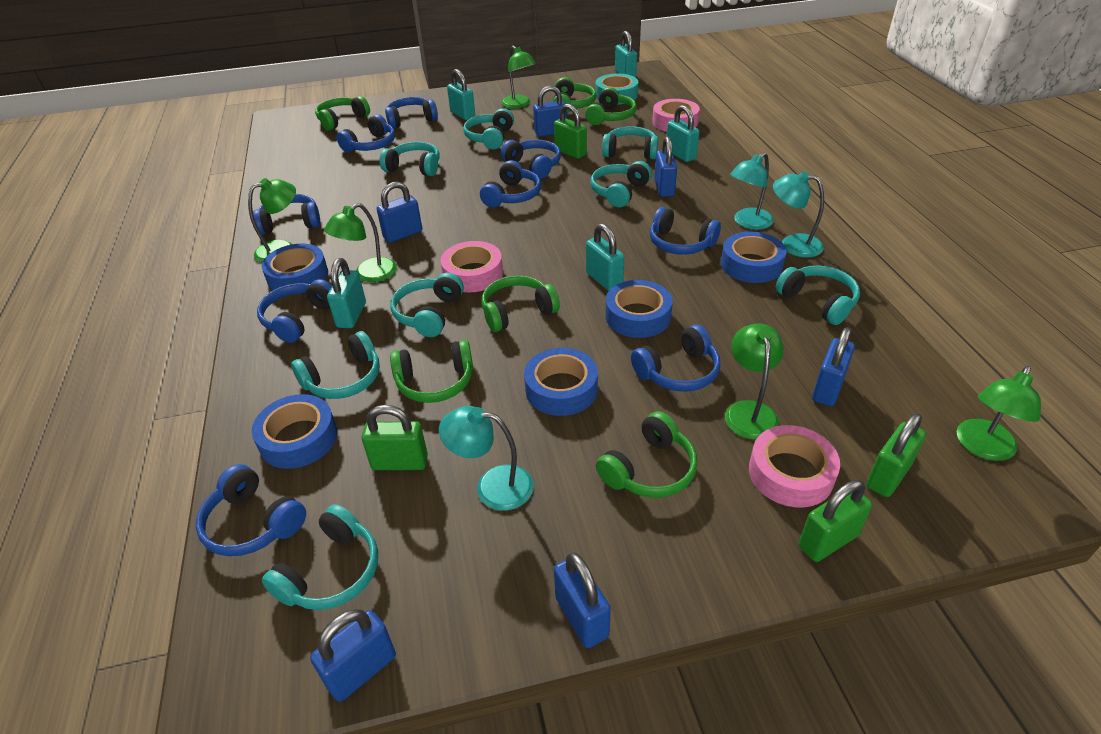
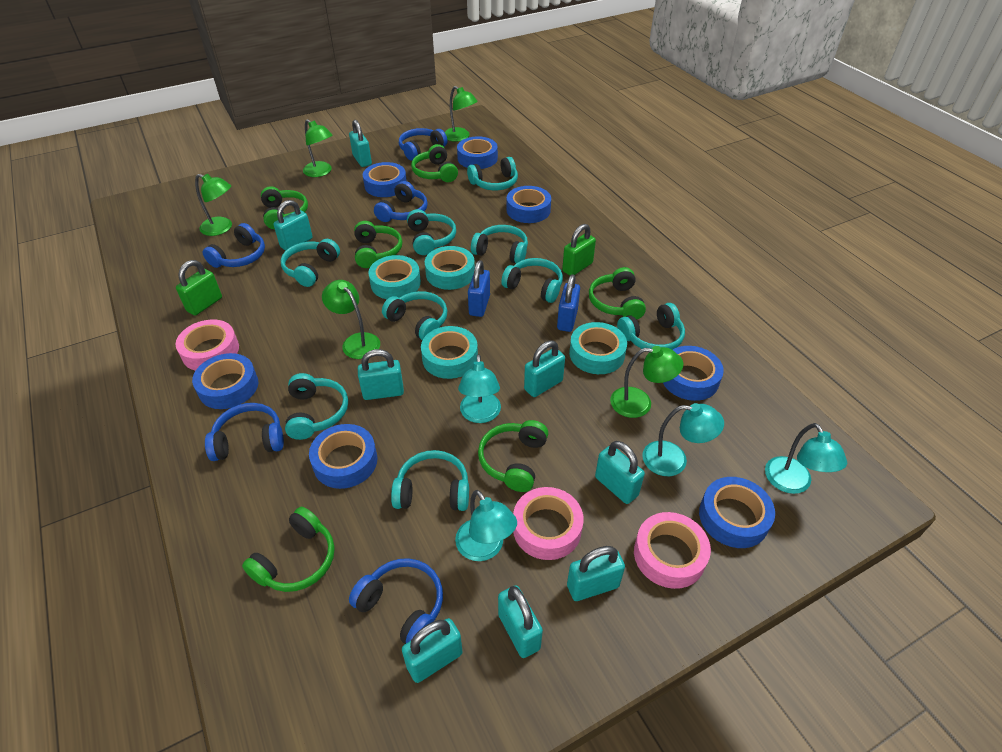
blue headphones: 9 -> 5
blue padlock: 6 -> 2
blue tape: 5 -> 7
green padlock: 4 -> 2
turquoise headphones: 8 -> 9
turquoise lamp: 3 -> 4
turquoise padlock: 5 -> 8
turquoise tape: 1 -> 4

